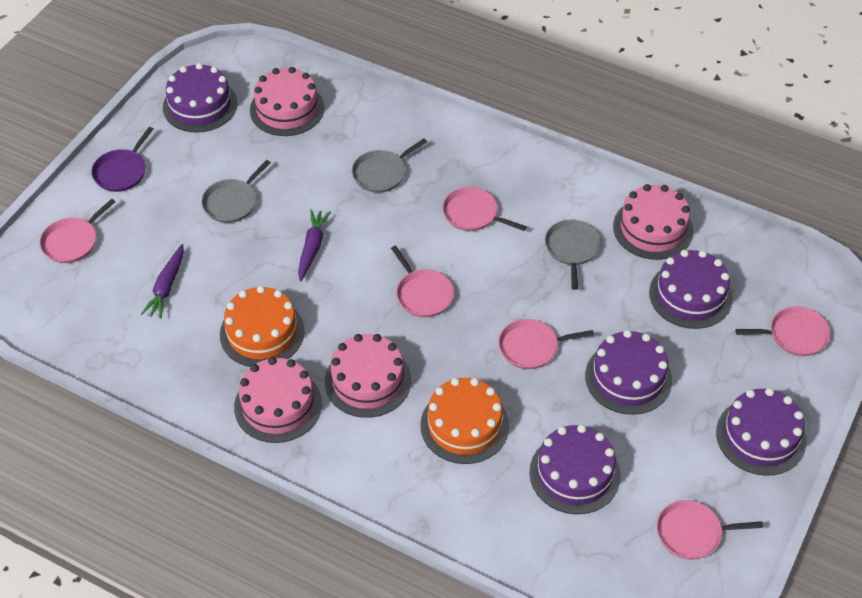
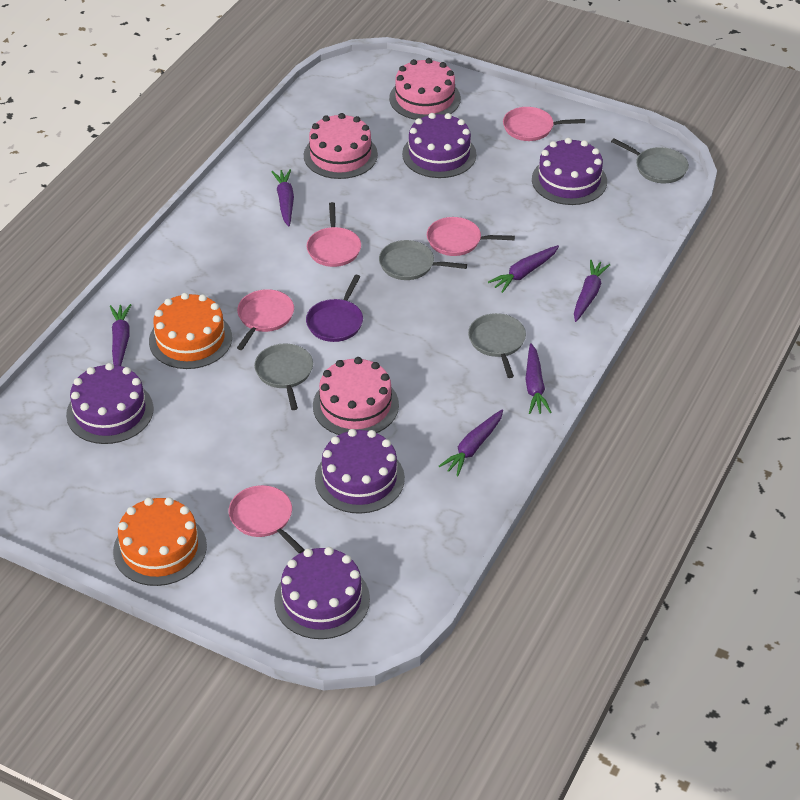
grey pan: 3 -> 4
pink cake: 4 -> 3
pink pan: 6 -> 5
purple carrot: 2 -> 6

